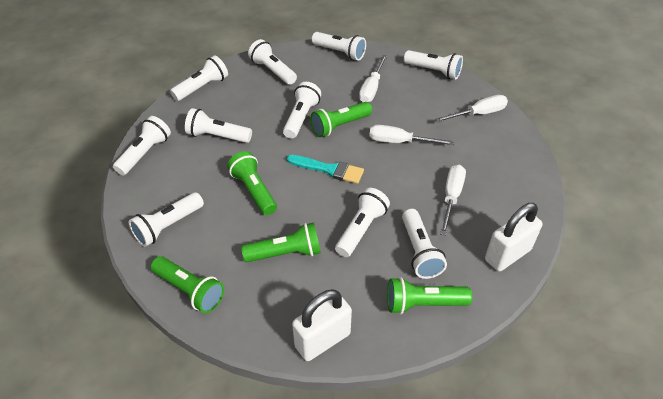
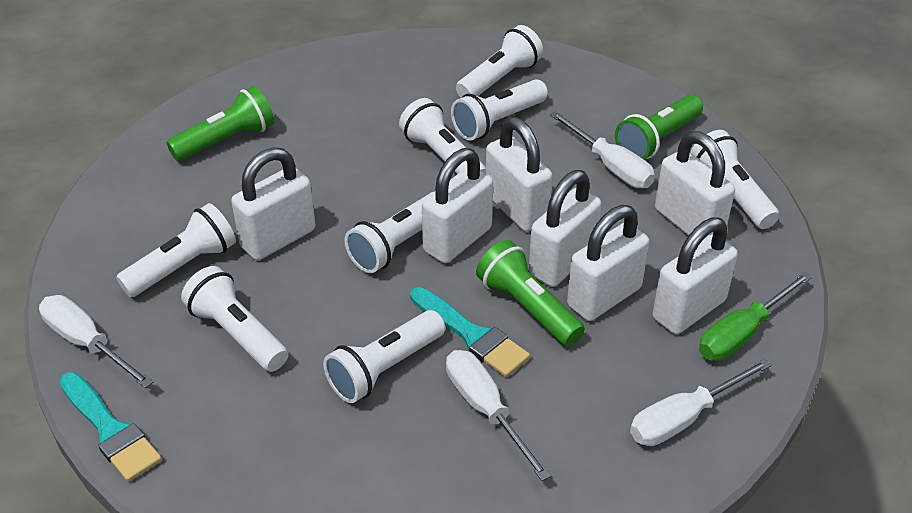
green flashlight: 5 -> 3
green screwdriver: 0 -> 1
turquoise brush: 1 -> 2
white flashlight: 10 -> 8
white padlock: 2 -> 7

